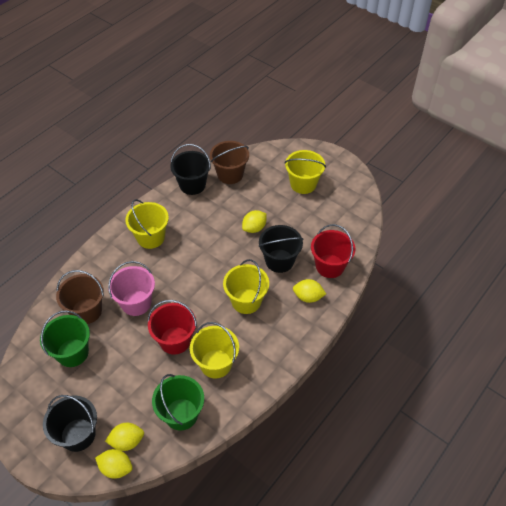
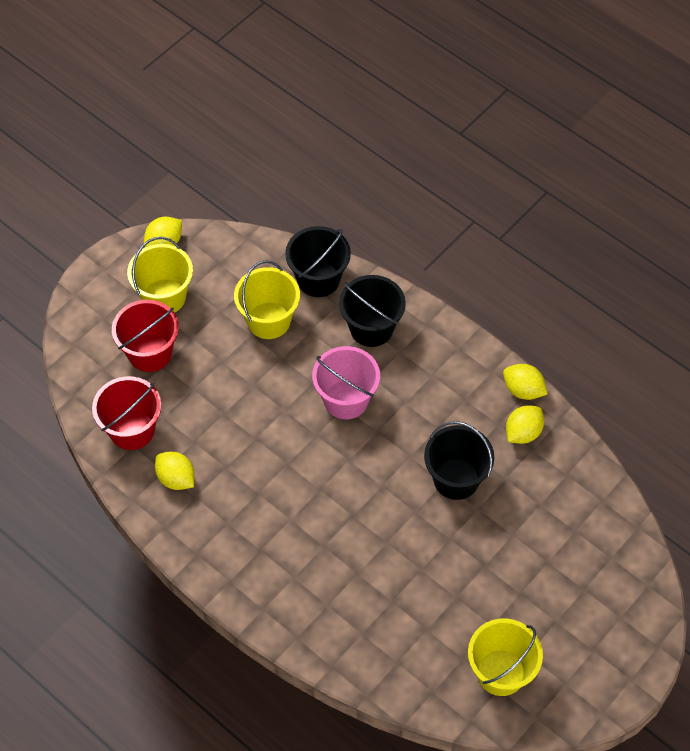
brown bucket: 2 -> 0
green bucket: 2 -> 0
yellow bucket: 4 -> 3

